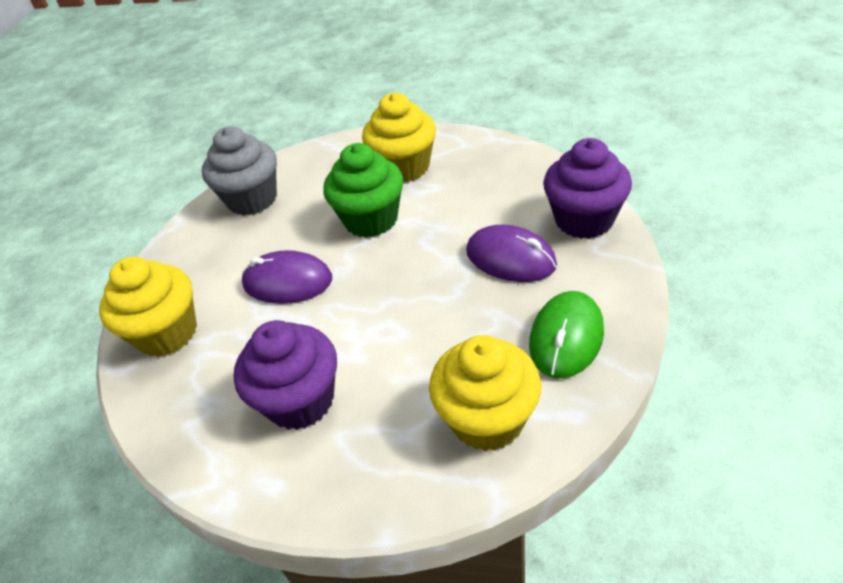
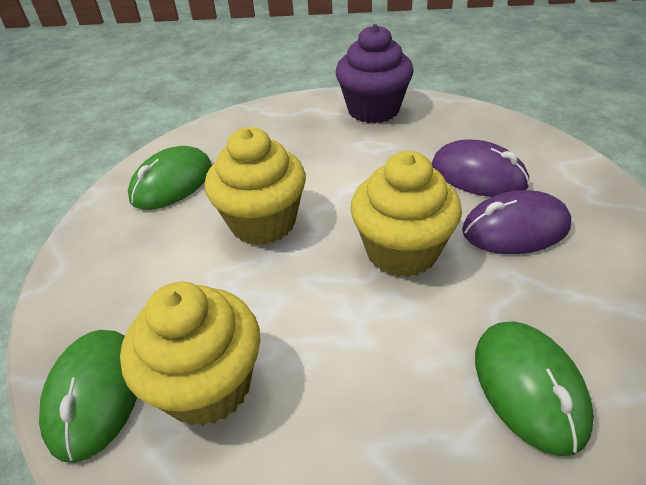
green cupcake: 1 -> 0
green mouse: 1 -> 3
grey cupcake: 1 -> 0
purple cupcake: 2 -> 1

